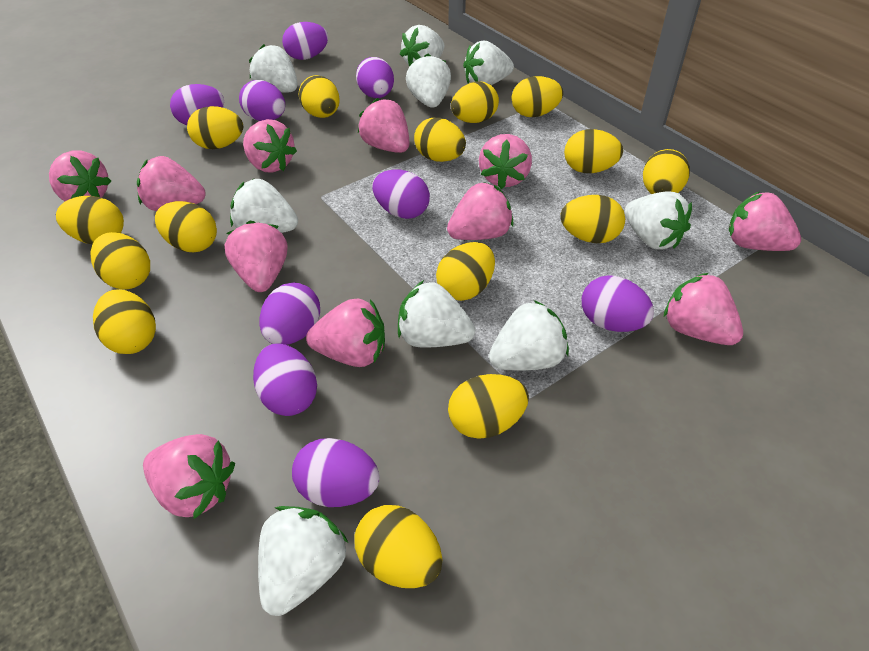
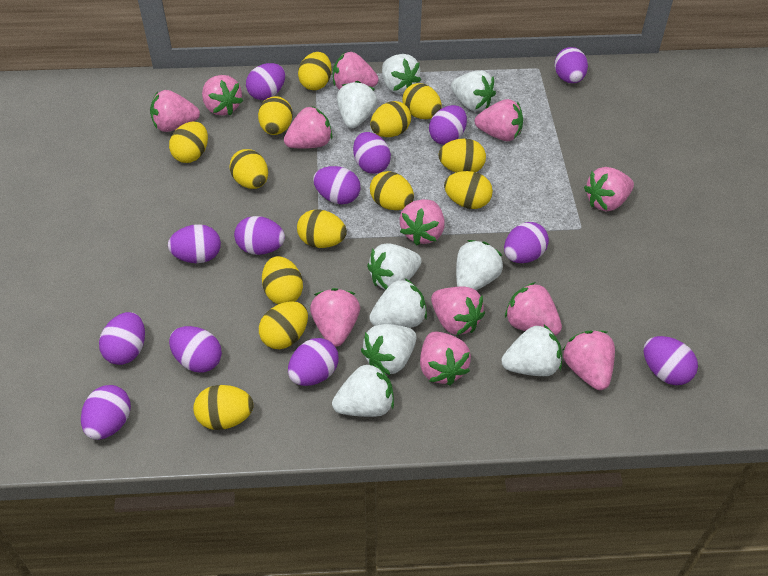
pink strawberry: 11 -> 12
purple egg: 9 -> 13
yellow egg: 15 -> 13

